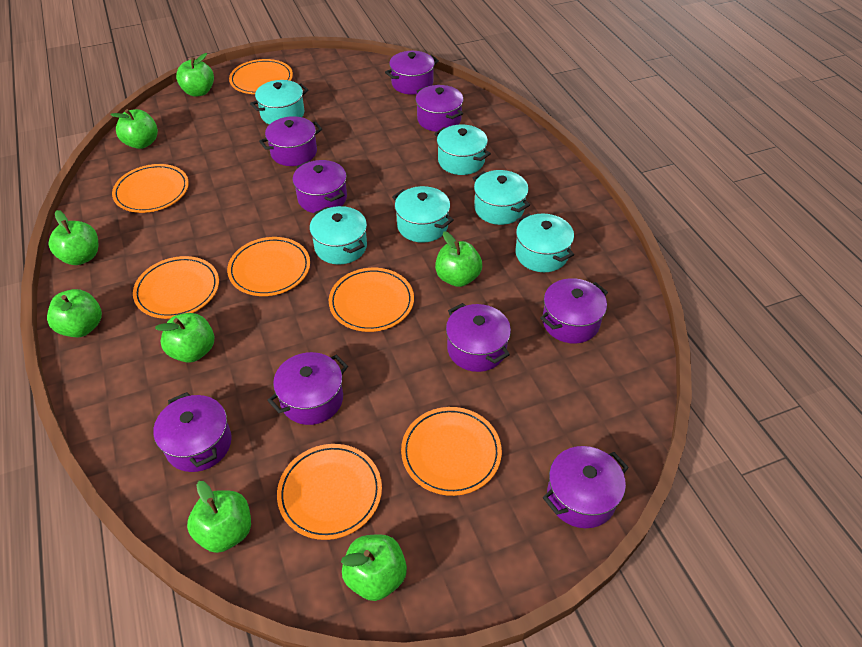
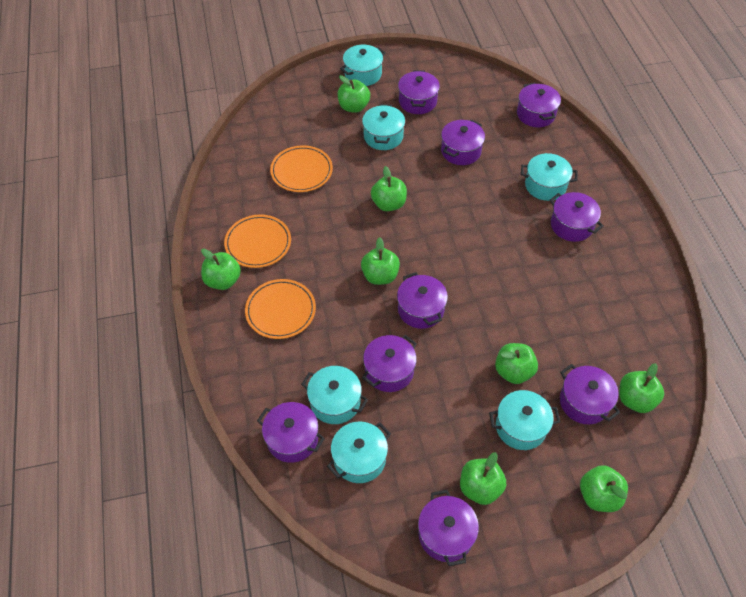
orange plate: 7 -> 3

